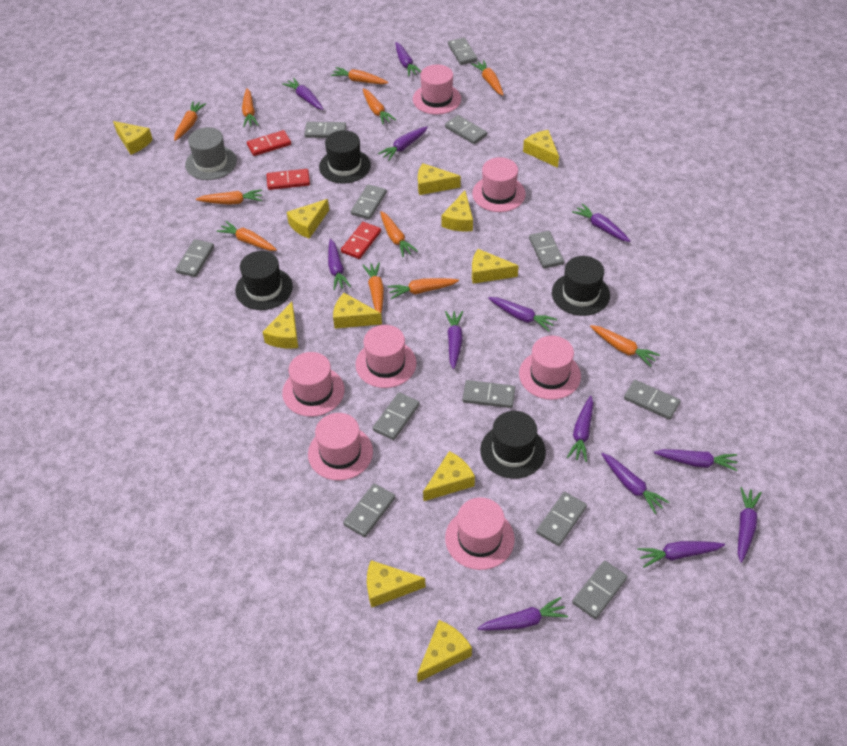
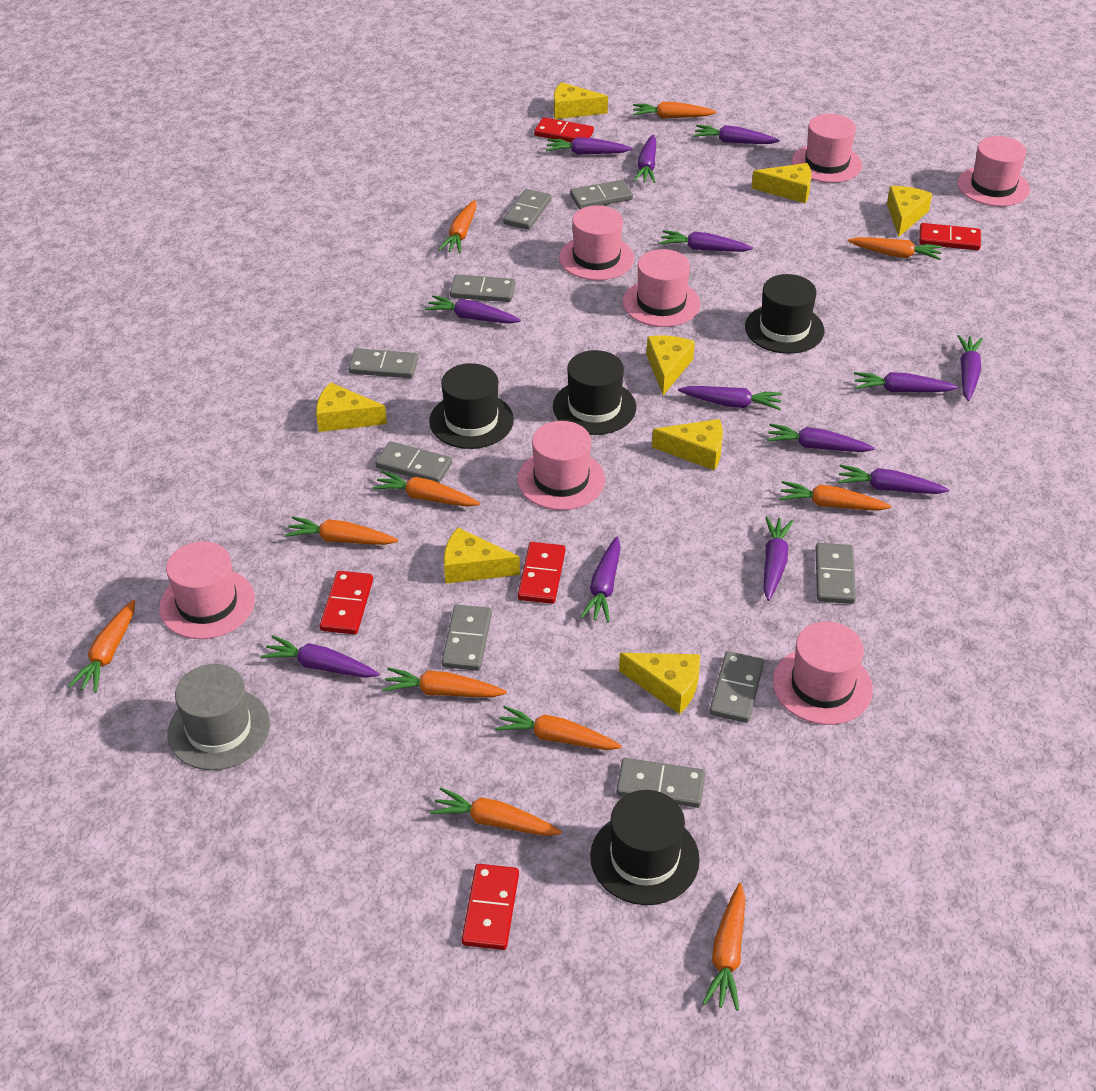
grey domino: 12 -> 9
red domino: 3 -> 5
yellow cheese: 11 -> 8

